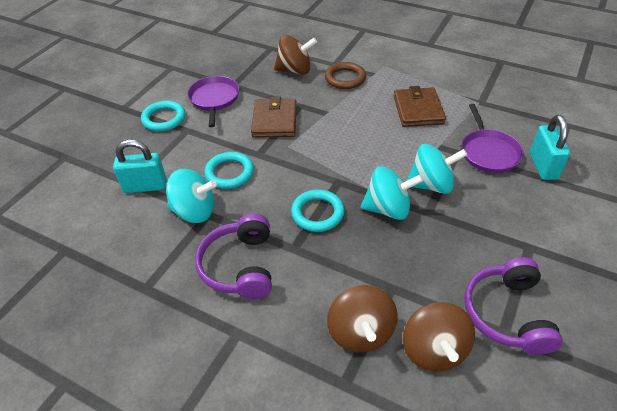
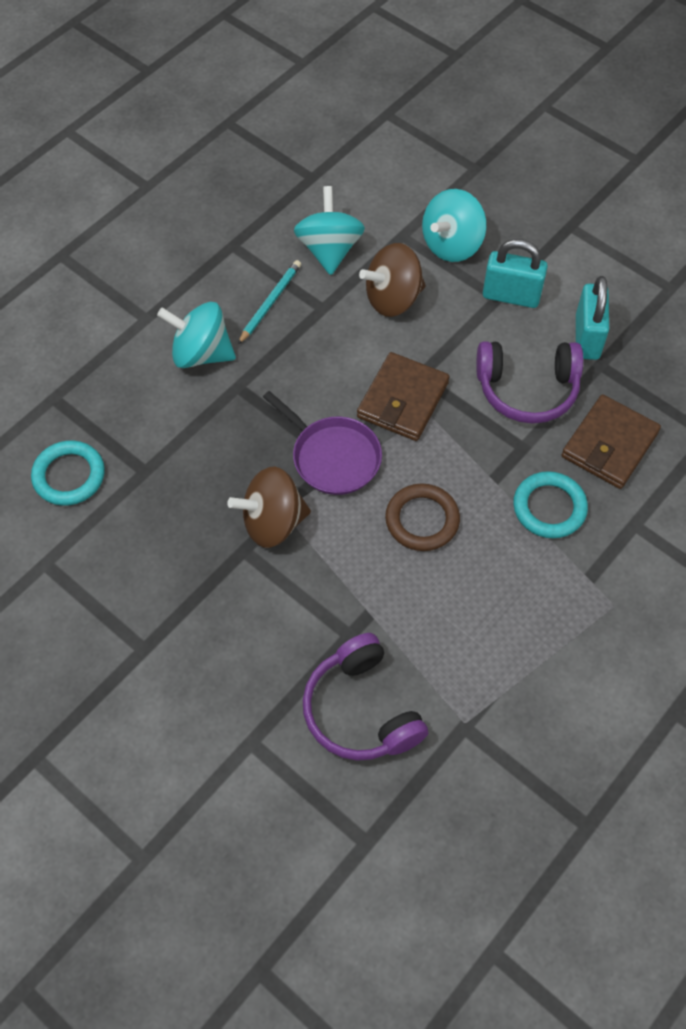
brown spinning top: 3 -> 2
purple pan: 2 -> 1
turquoise pencil: 0 -> 1
turquoise ring: 3 -> 2

